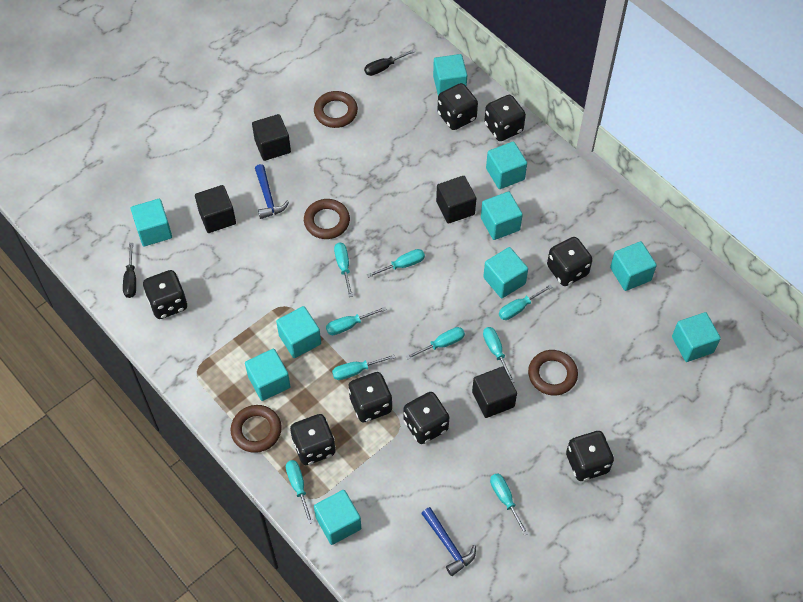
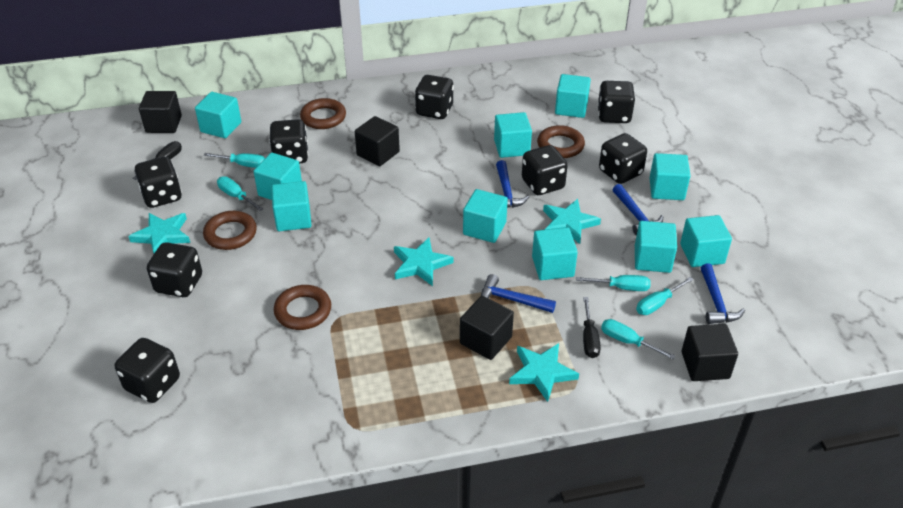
blue hammer: 2 -> 4
turquoise screwdriver: 9 -> 5
turquoise star: 0 -> 4

